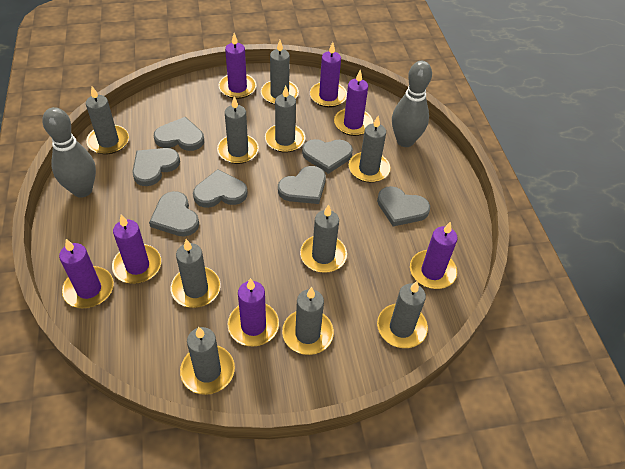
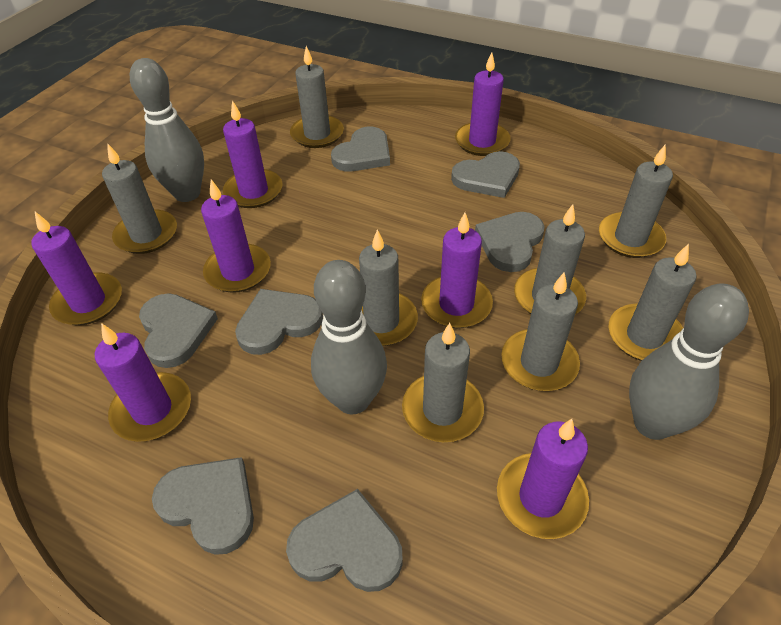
grey bowling pin: 2 -> 3
grey candle: 10 -> 8

